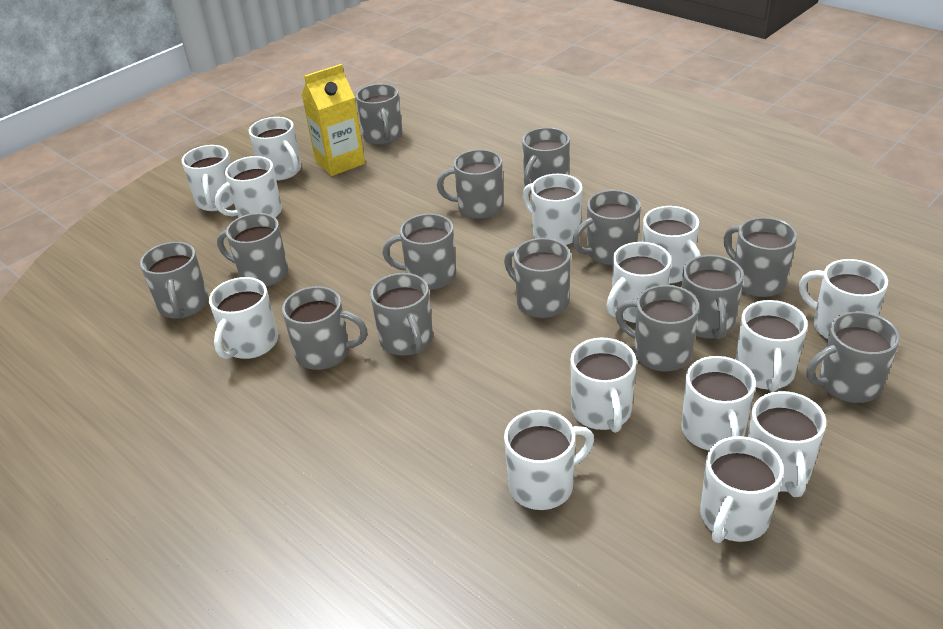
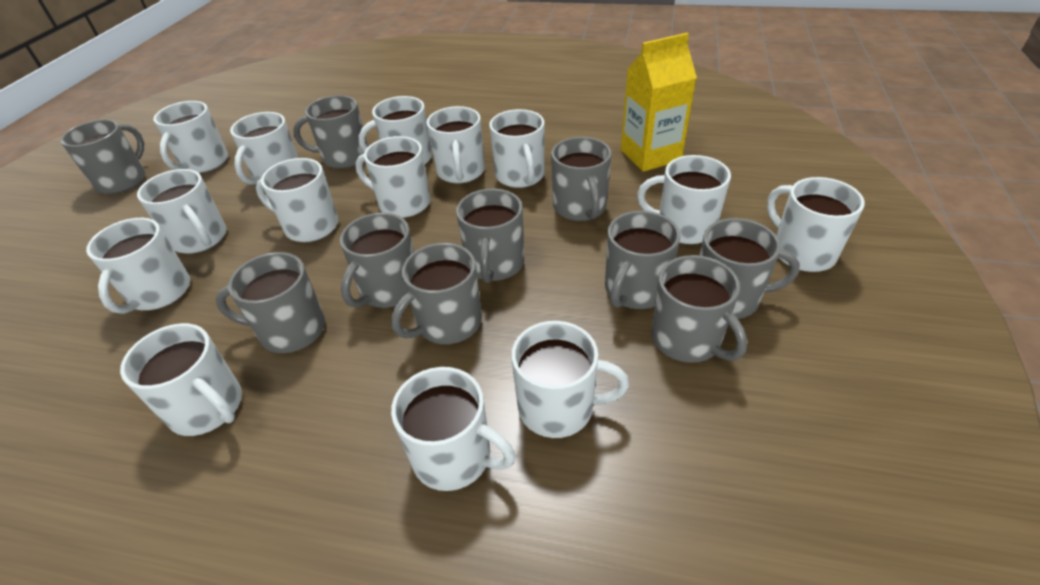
grey mug: 14 -> 10

